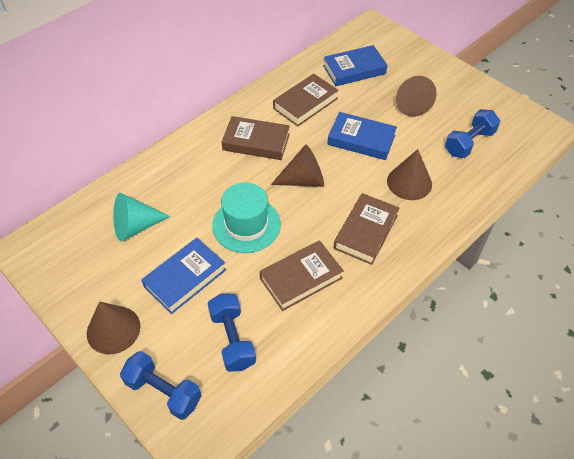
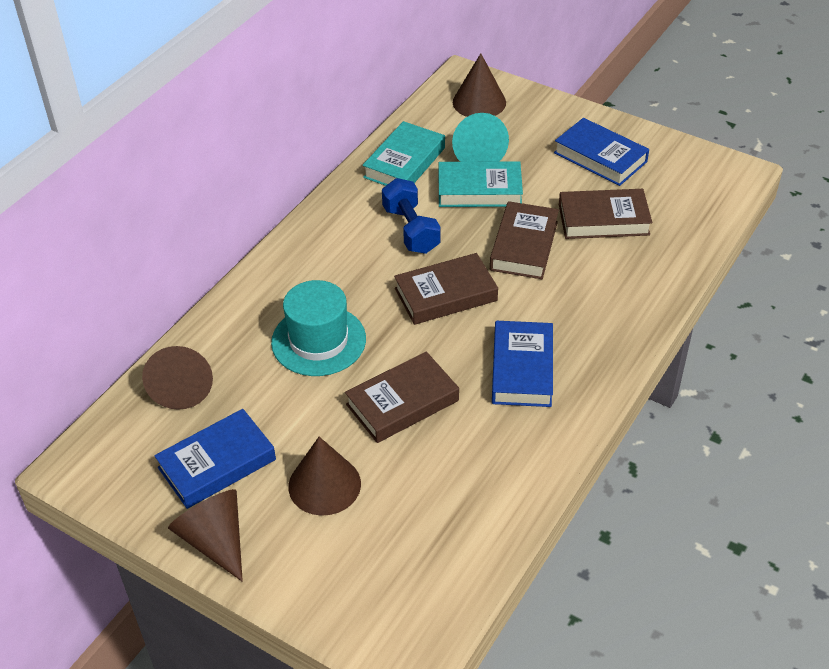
blue dumbbell: 3 -> 1
turquoise book: 0 -> 2

